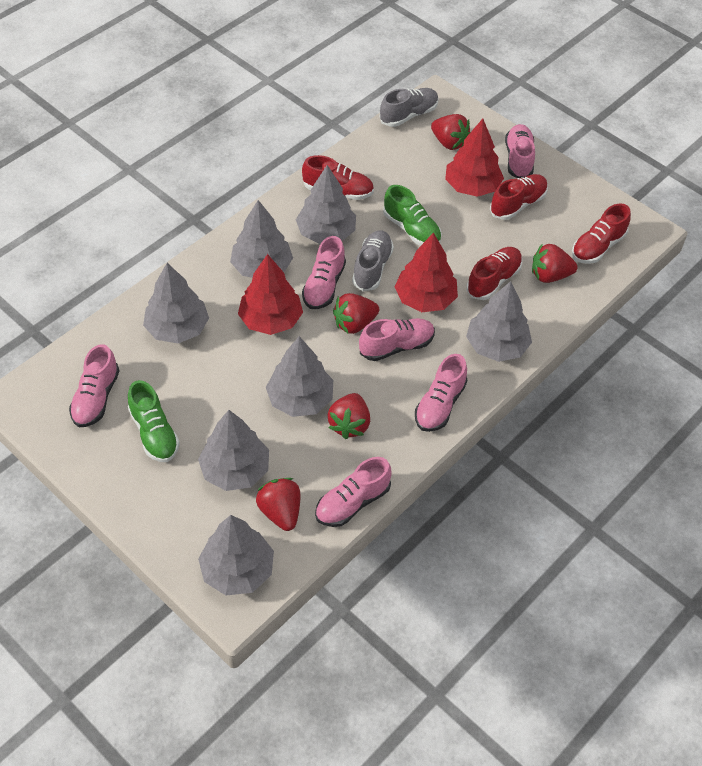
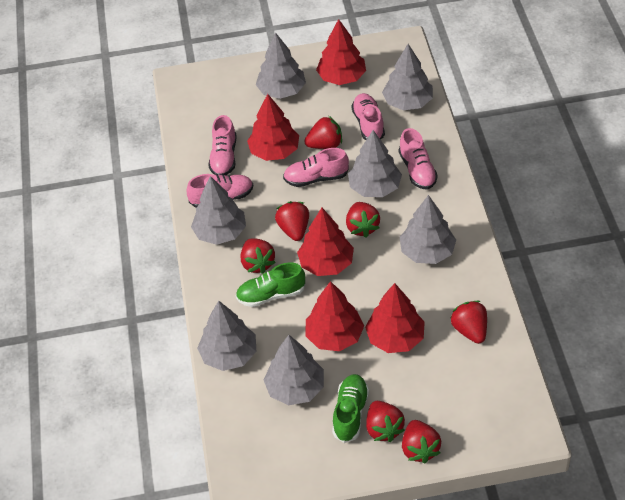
grey shoe: 2 -> 0
pink shoe: 6 -> 5
red shoe: 4 -> 0
red strawberry: 5 -> 7
red tree: 3 -> 5

